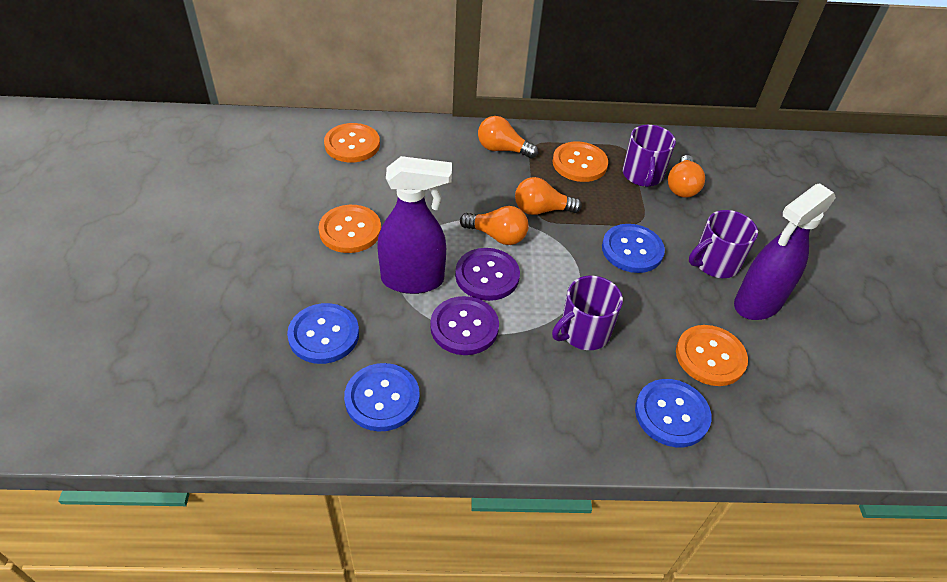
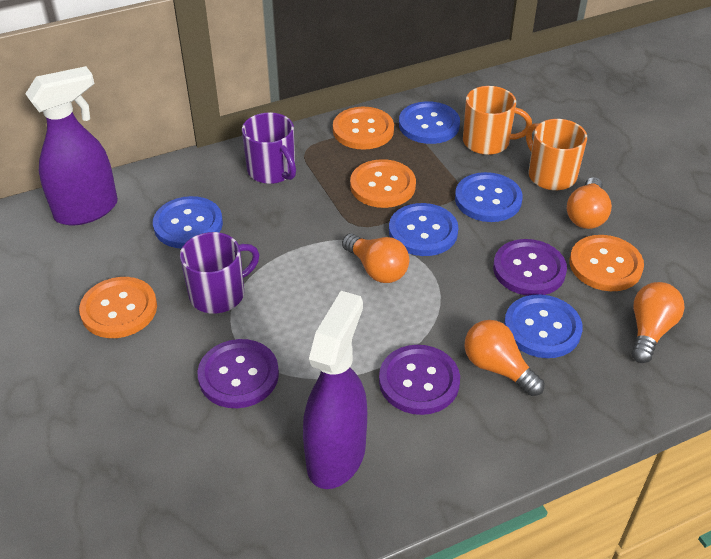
blue button: 4 -> 5
orange mug: 0 -> 2
purple button: 2 -> 3
purple mug: 3 -> 2

